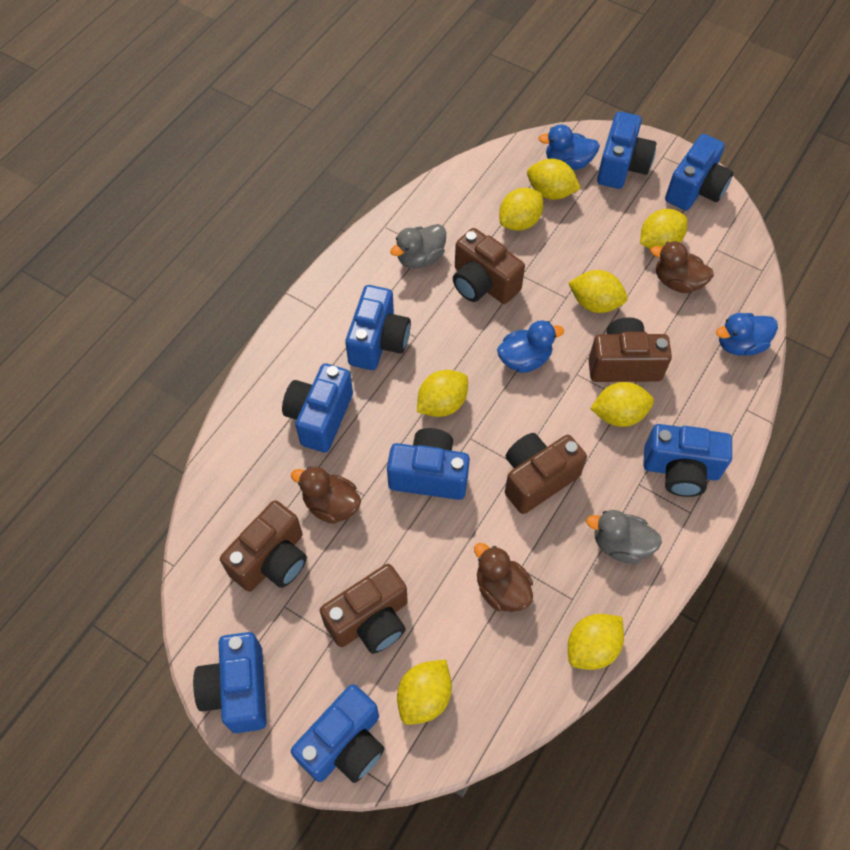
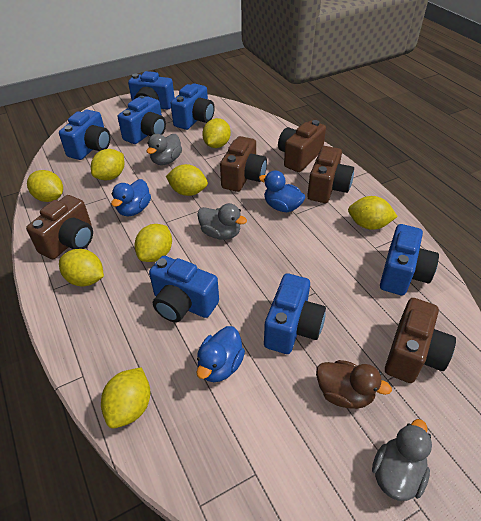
blue camera: 8 -> 7
brown duck: 3 -> 1
grey duck: 2 -> 3

